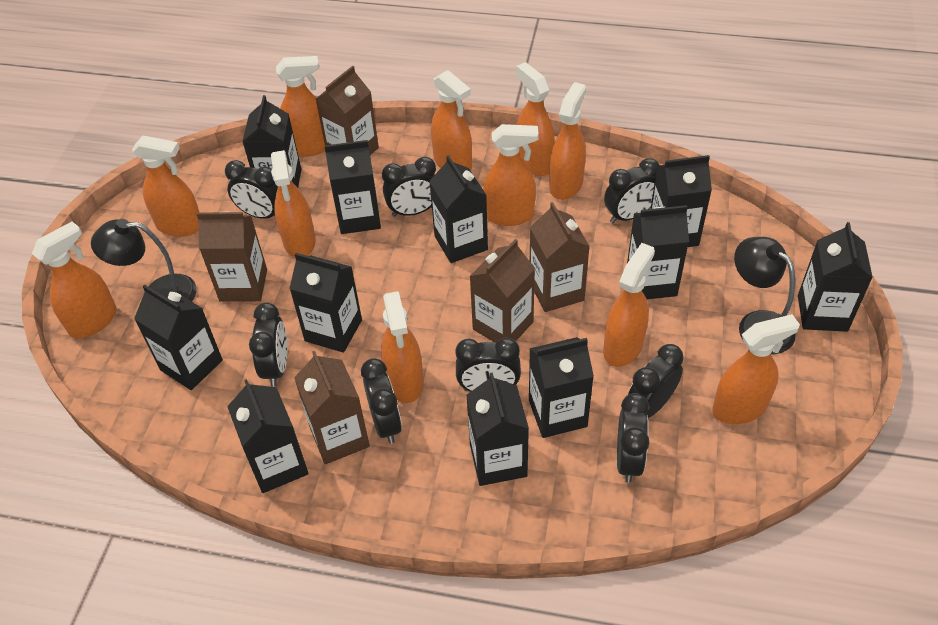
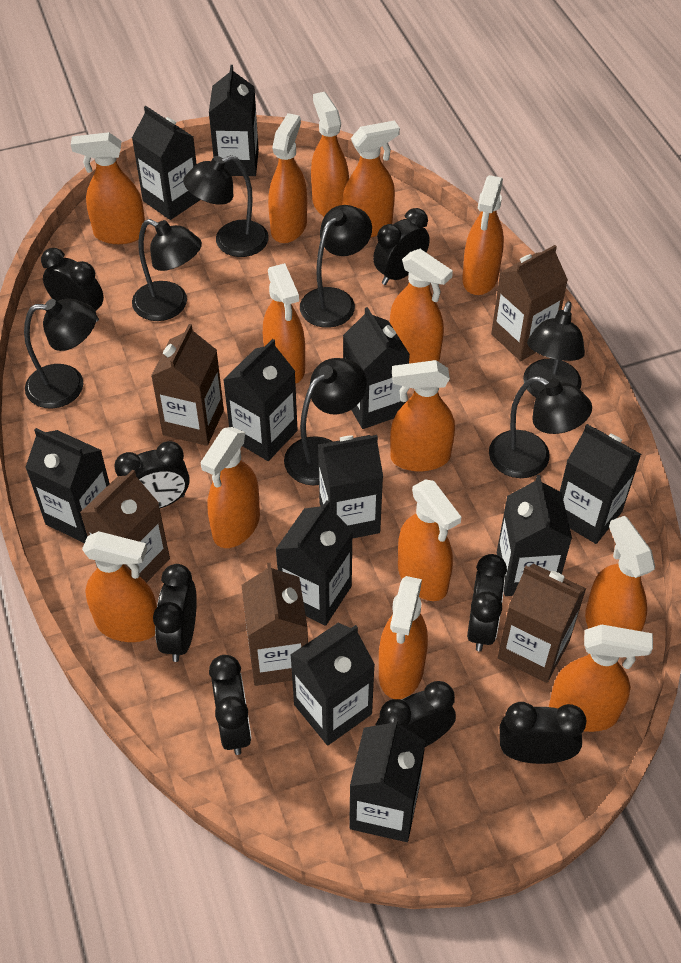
black lamp: 2 -> 7
orange spray bottle: 11 -> 14

